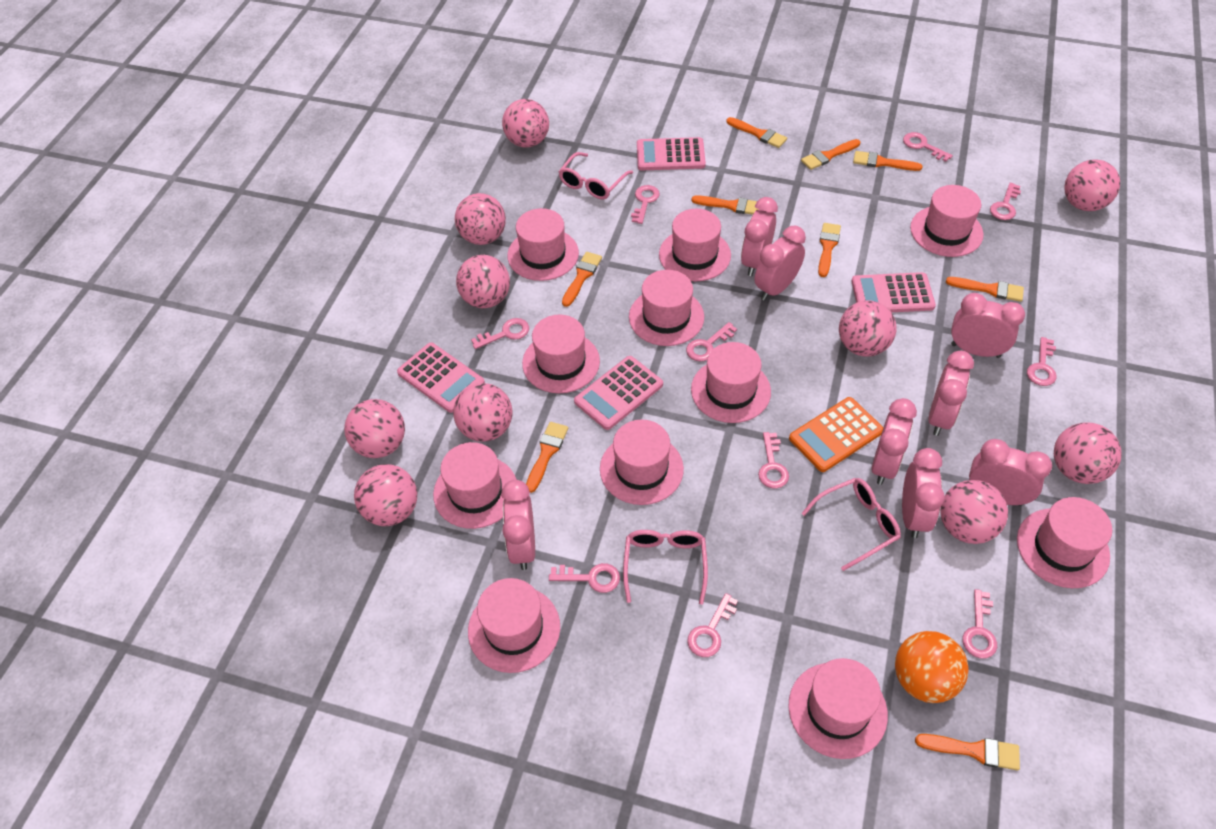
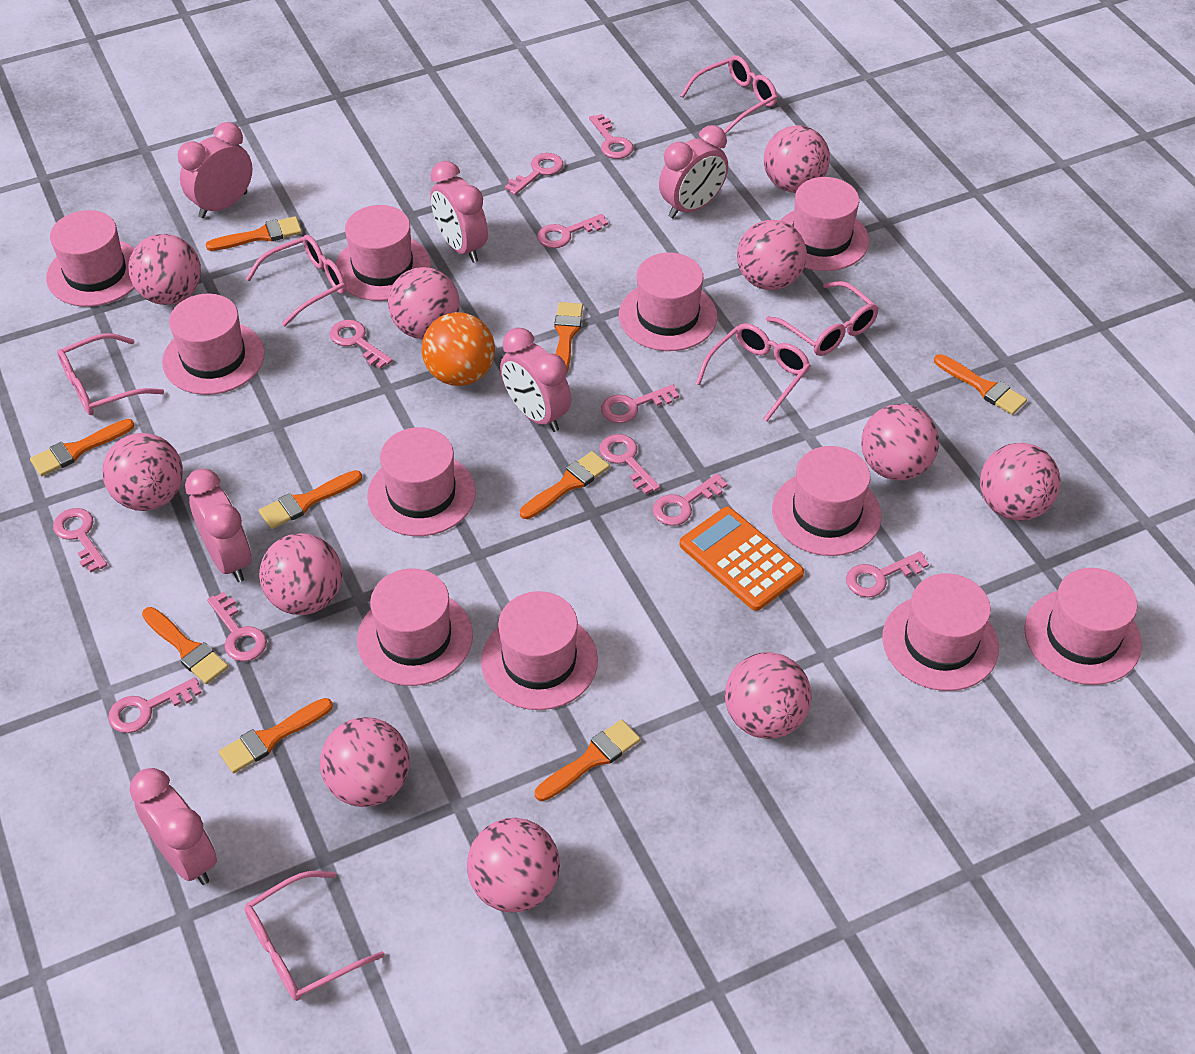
pink ball: 10 -> 11
pink calculator: 4 -> 0
pink clock: 8 -> 6
pink glasses: 3 -> 6
pink key: 10 -> 11

